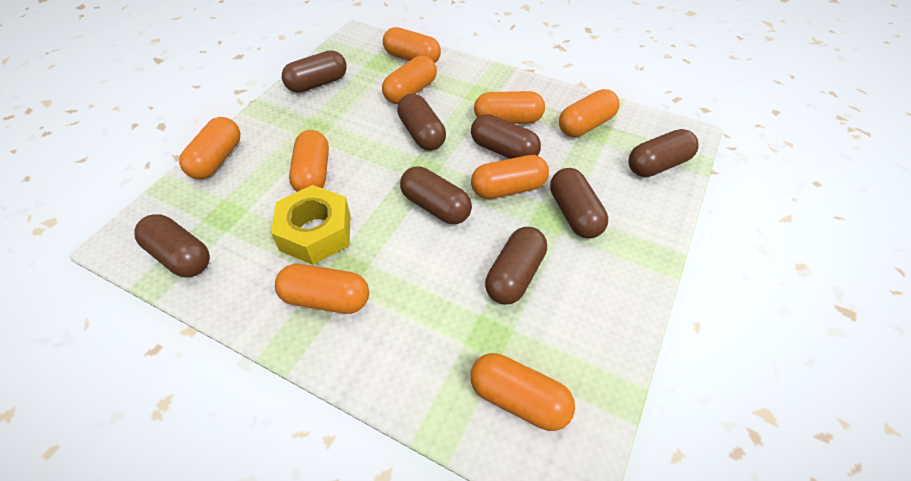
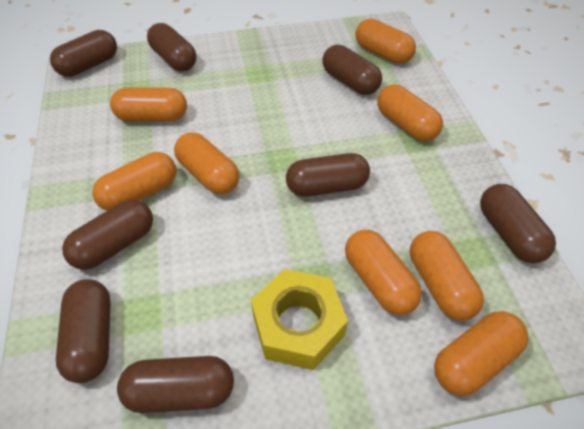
orange capsule: 9 -> 8

